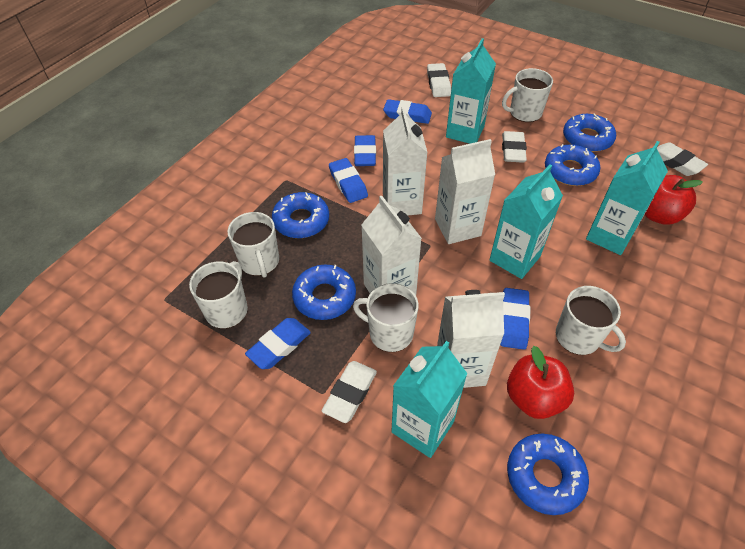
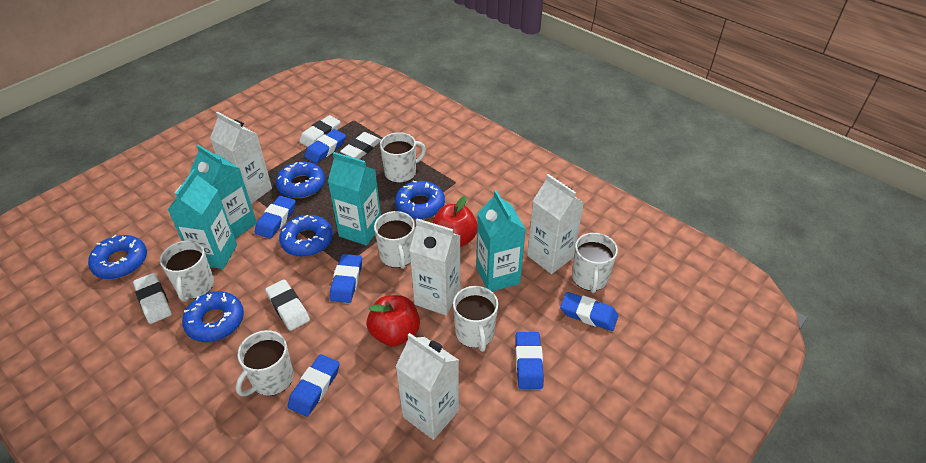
blue eraser: 5 -> 6
white mug: 5 -> 6

